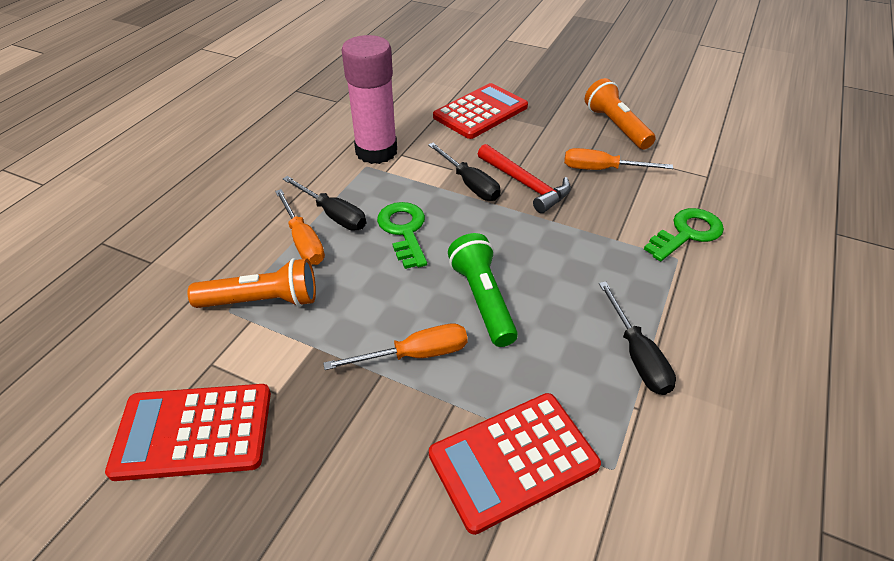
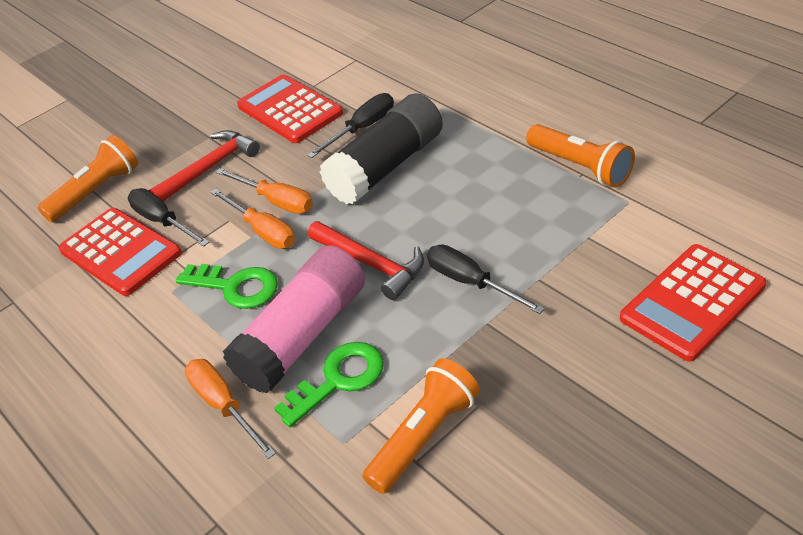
black glue stick: 0 -> 1
green flashlight: 1 -> 0
orange flashlight: 2 -> 3
red hammer: 1 -> 2

